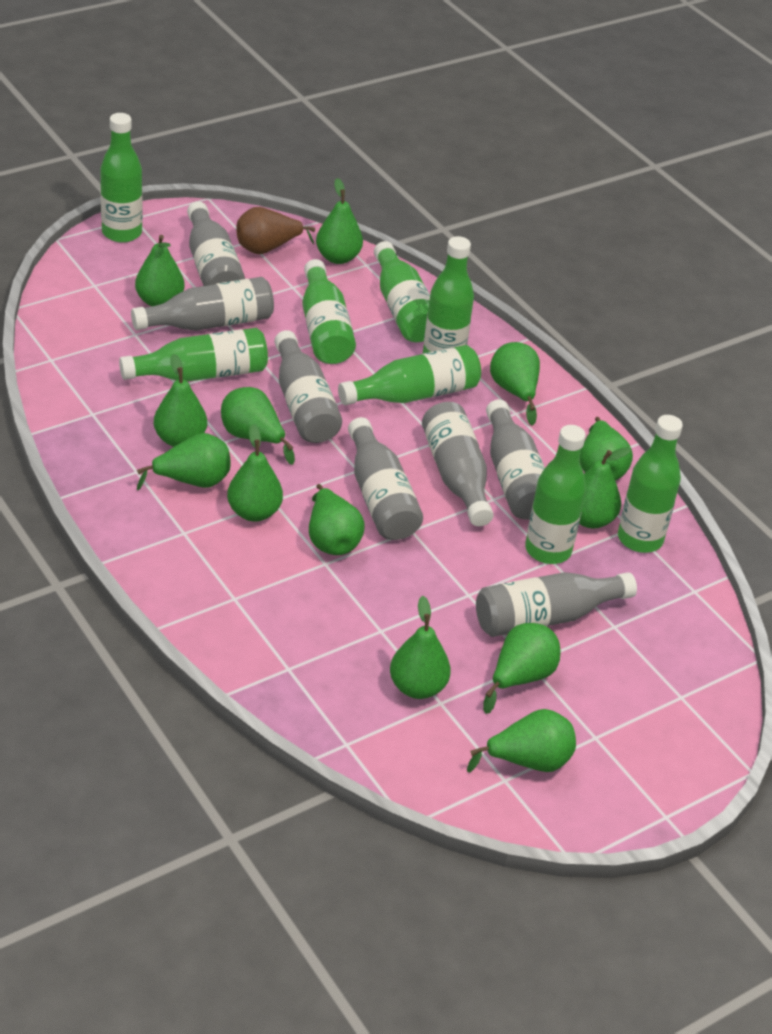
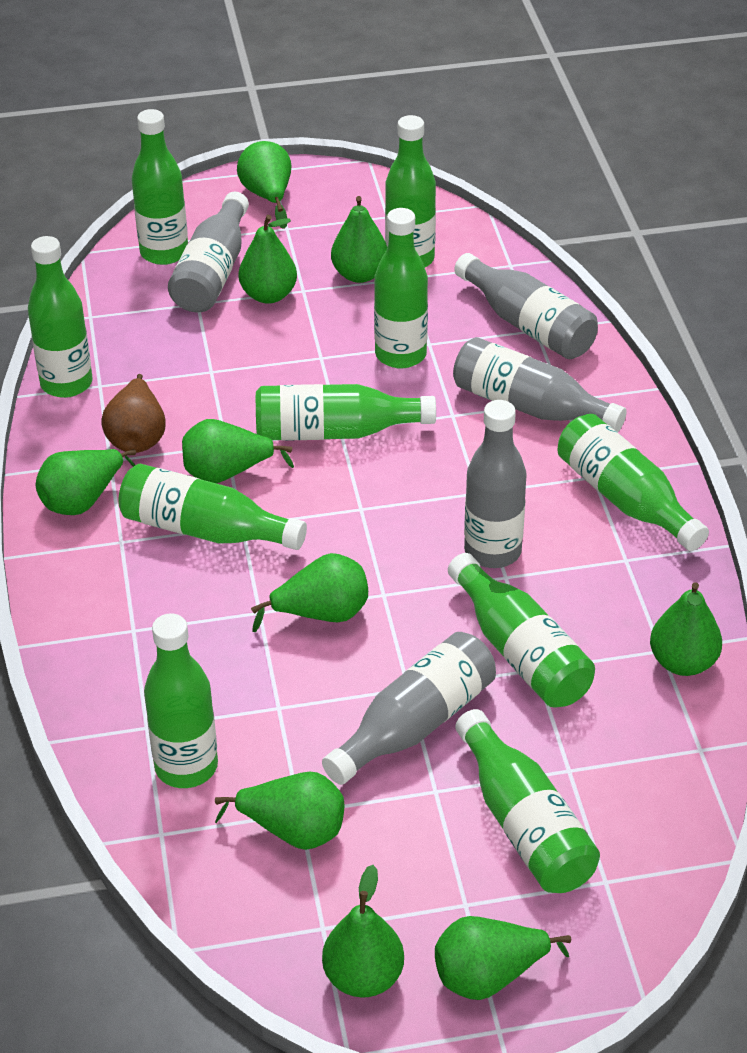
green bottle: 8 -> 10
green pear: 13 -> 10
grey bottle: 7 -> 5

